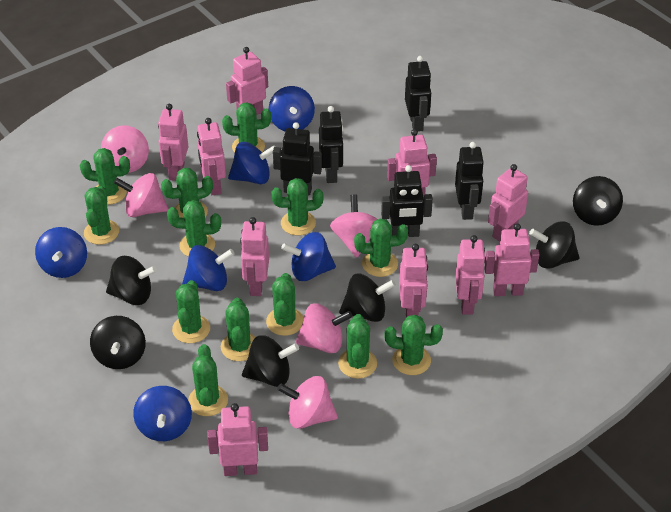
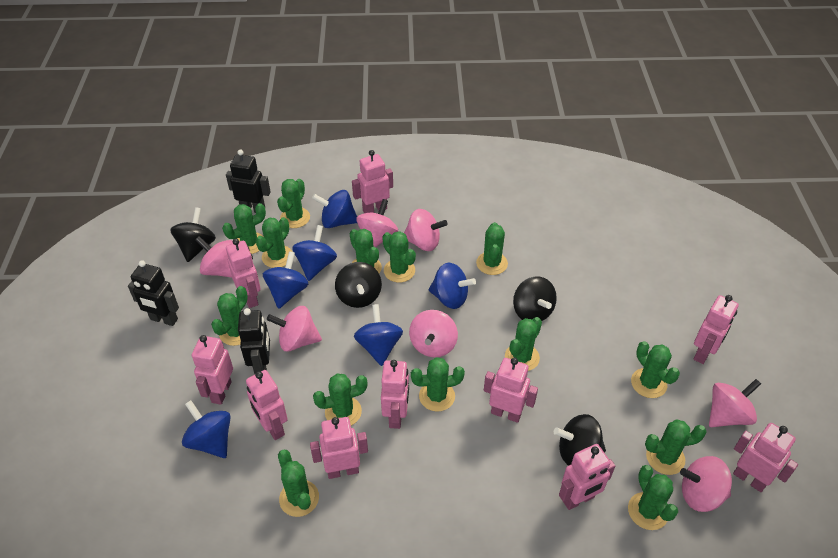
black robot: 5 -> 3
black spinning top: 6 -> 4
green cactus: 13 -> 14
pink spinning top: 5 -> 7

